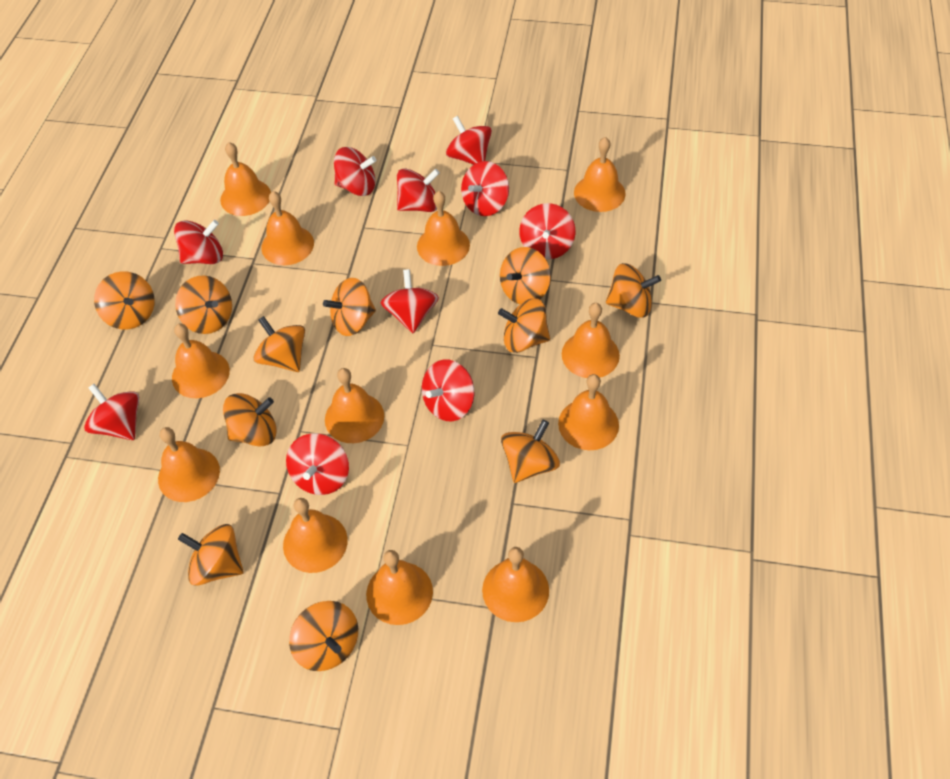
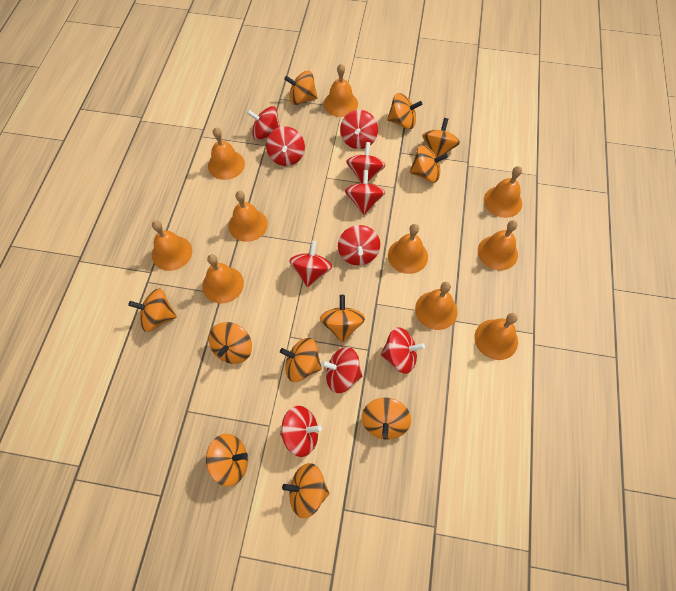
orange bell: 12 -> 10

